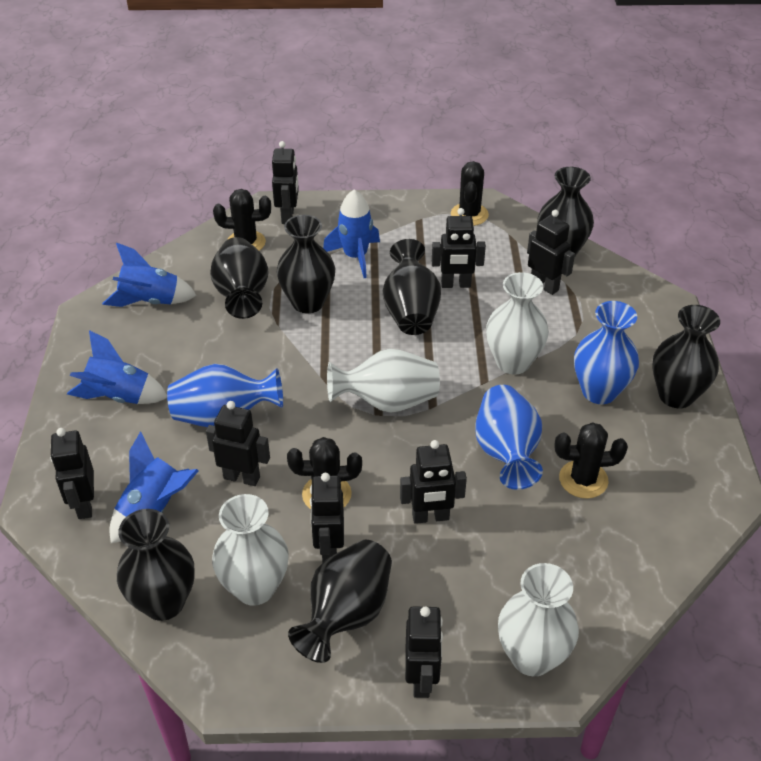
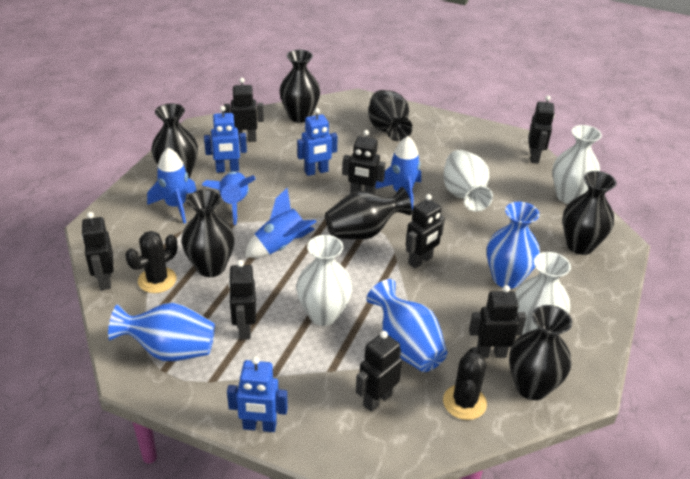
black cactus: 4 -> 2
blue robot: 0 -> 3

